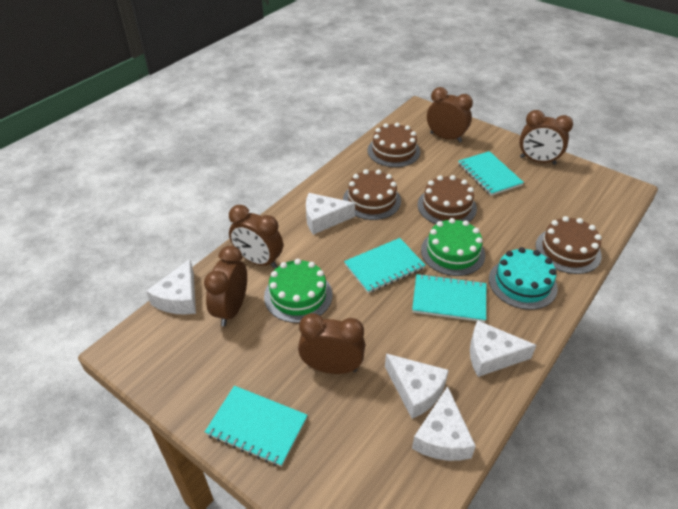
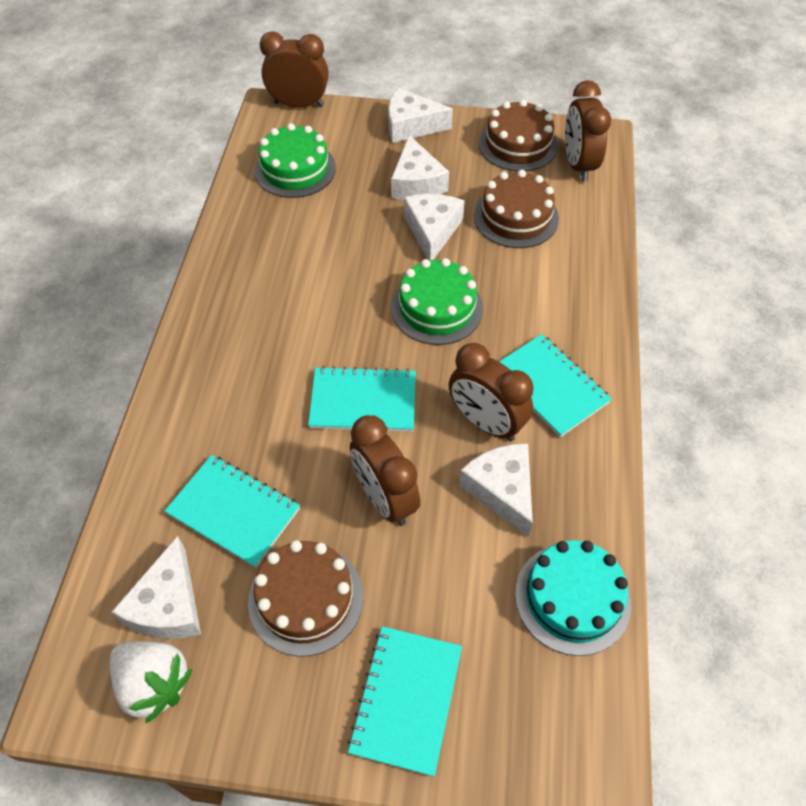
brown cake: 4 -> 3
brown clock: 5 -> 4
white strawberry: 0 -> 1

